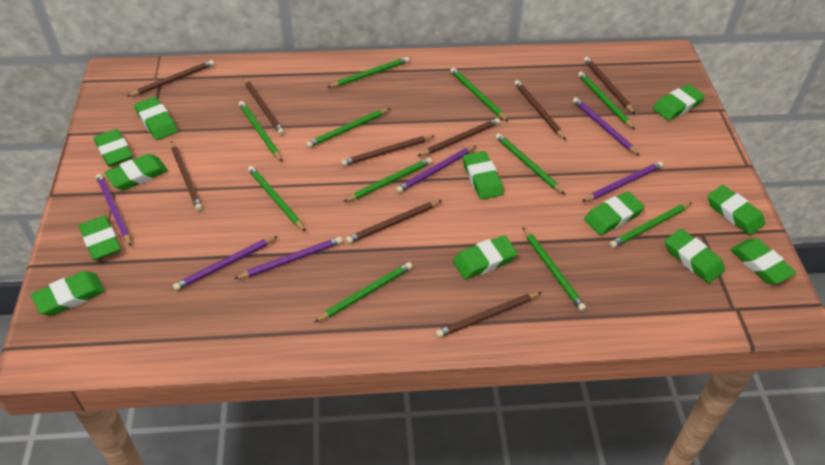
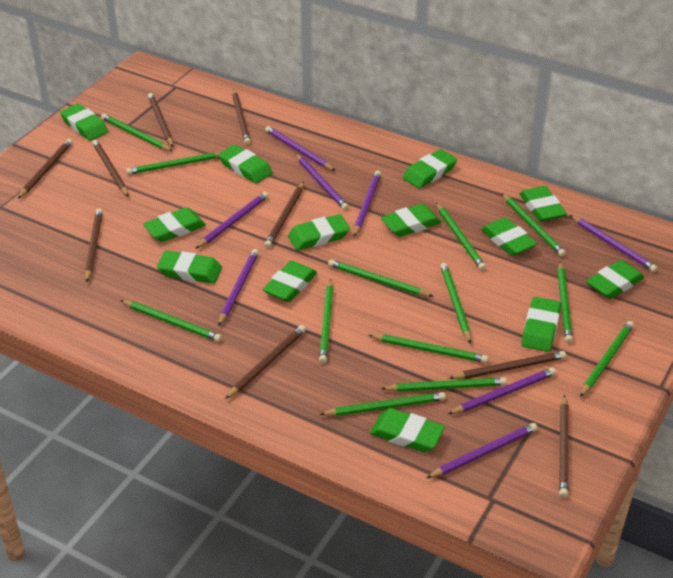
green eraser: 12 -> 13
green pencil: 11 -> 13
purple pencil: 6 -> 8

